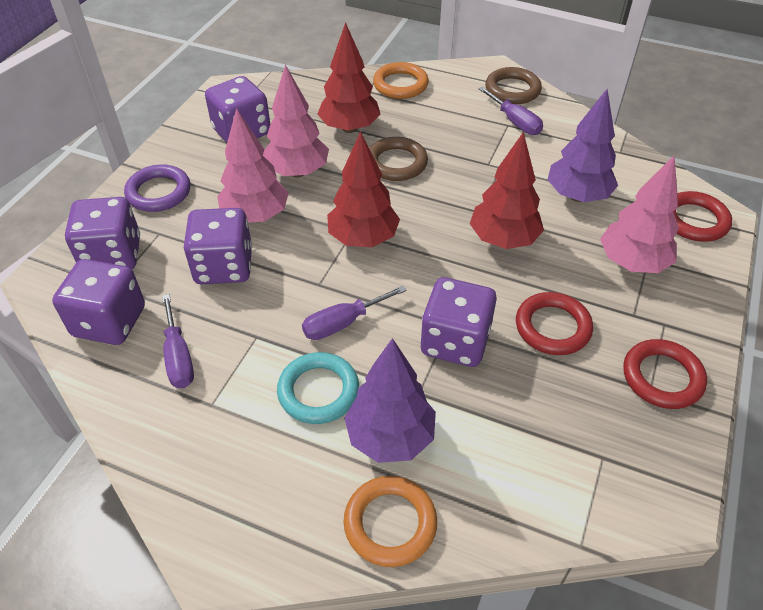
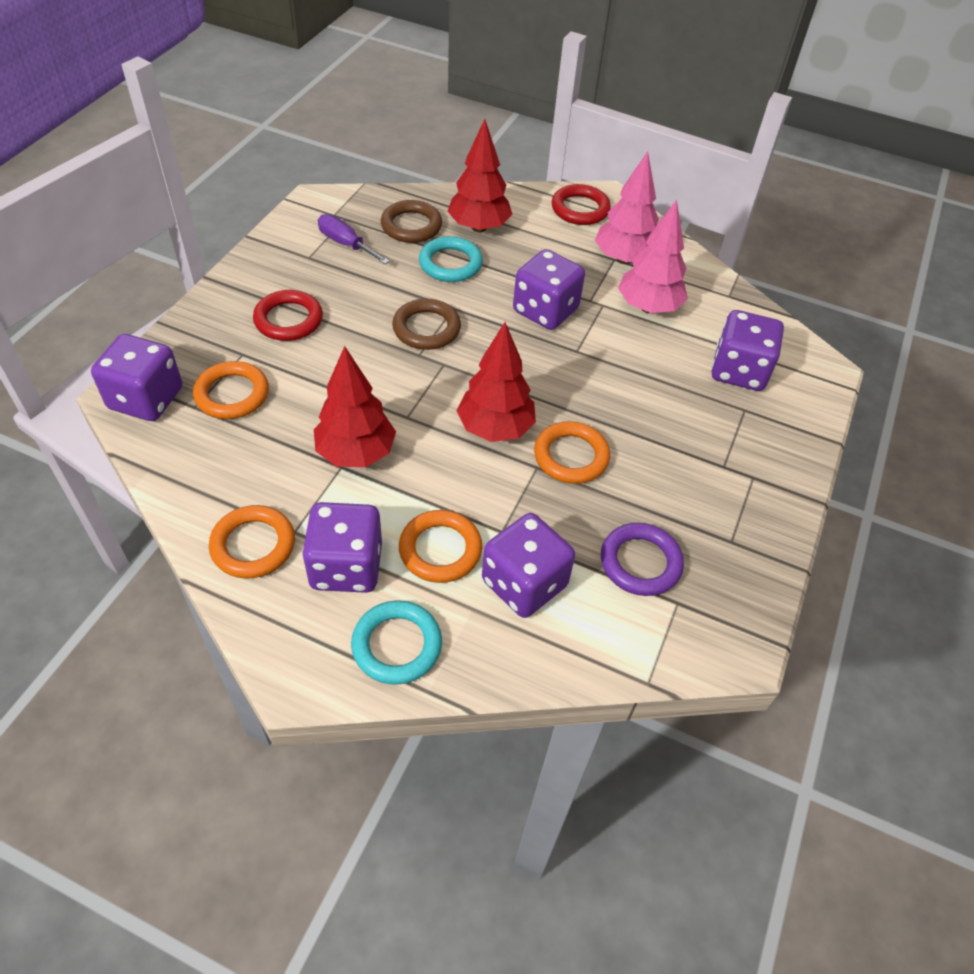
orange ring: 2 -> 4
pink tree: 3 -> 2
purple screwdriver: 3 -> 1
purple tree: 2 -> 0
red ring: 3 -> 2
turquoise ring: 1 -> 2

